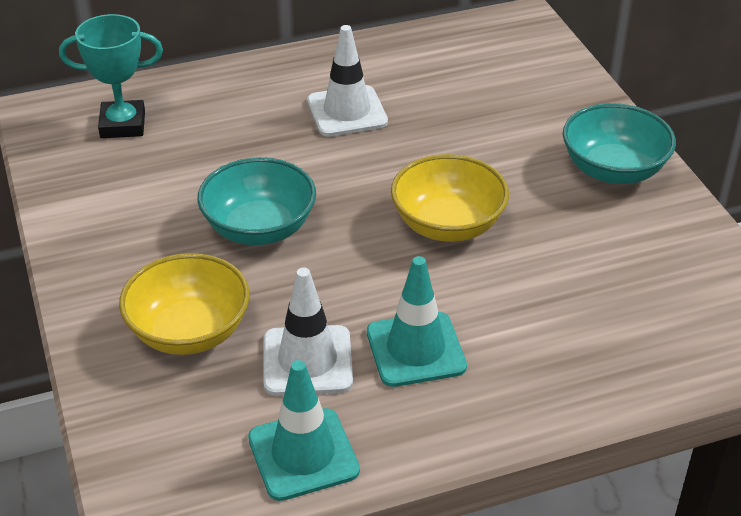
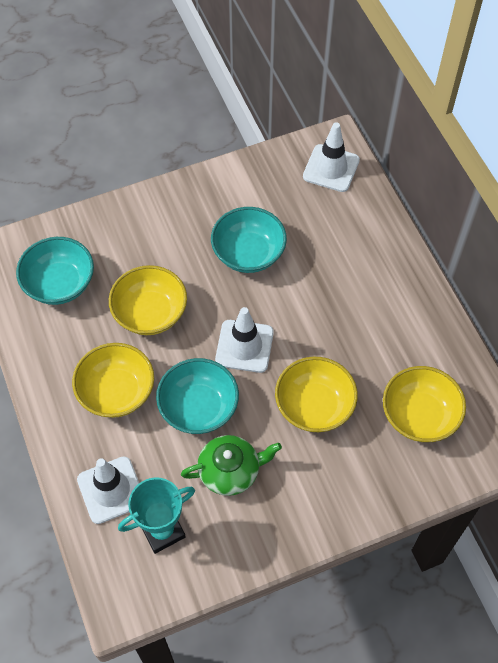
green teapot: 0 -> 1
turquoise bowl: 2 -> 3
turquoise traffic cone: 2 -> 0
white traffic cone: 2 -> 3
yellow bowl: 2 -> 4

